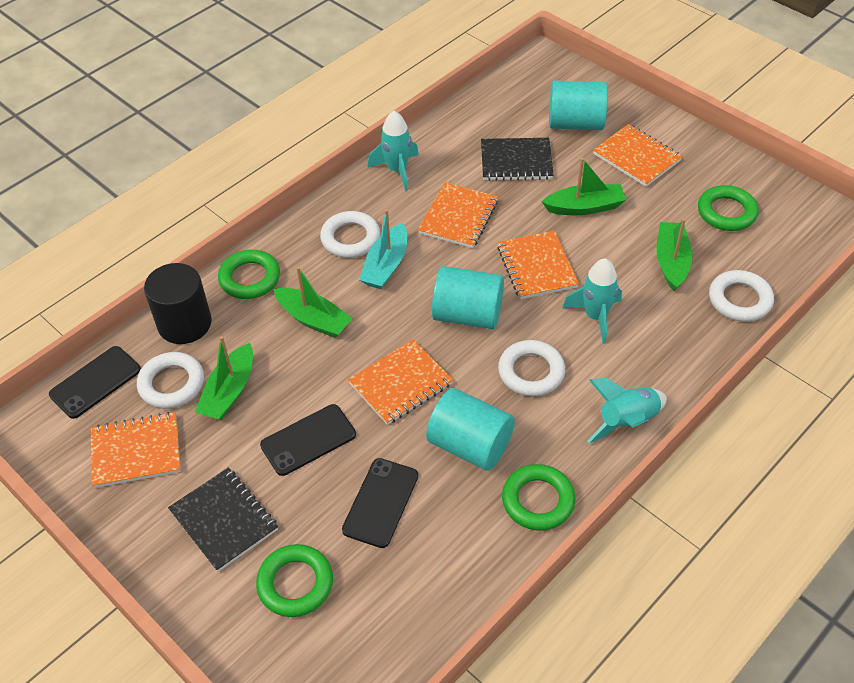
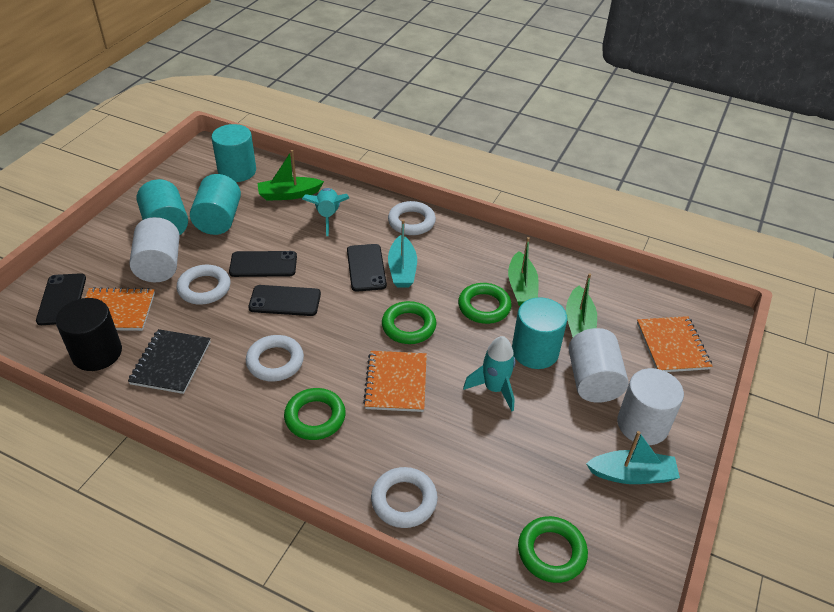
black notebook: 2 -> 1
black phone: 3 -> 4
green boat: 4 -> 3
orange notebook: 5 -> 3
turquoise boat: 1 -> 2
turquoise cylinder: 3 -> 4
turquoise rocket: 3 -> 2
white cylinder: 0 -> 3

